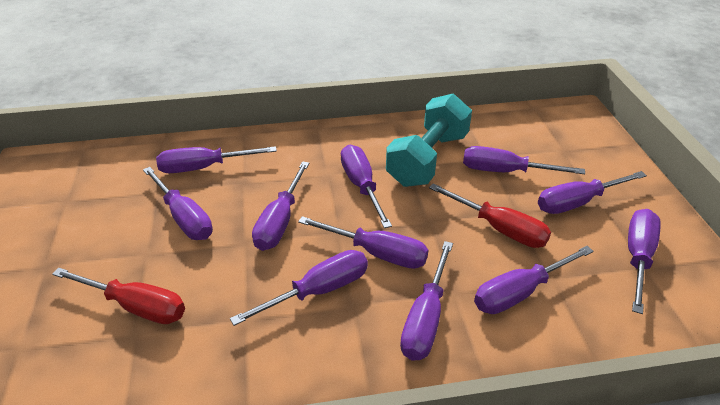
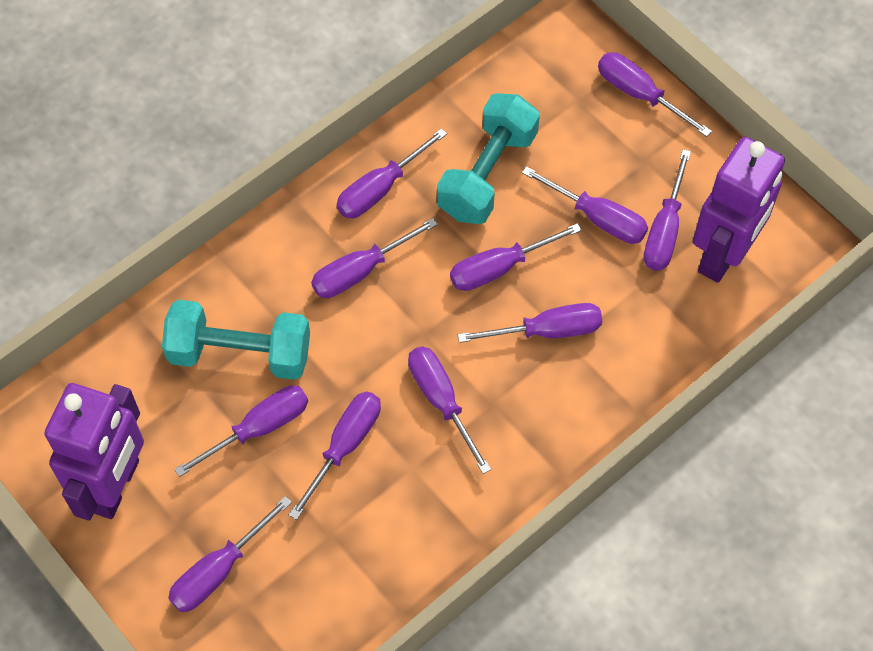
purple robot: 0 -> 2
red screwdriver: 2 -> 0
turquoise dumbbell: 1 -> 2

